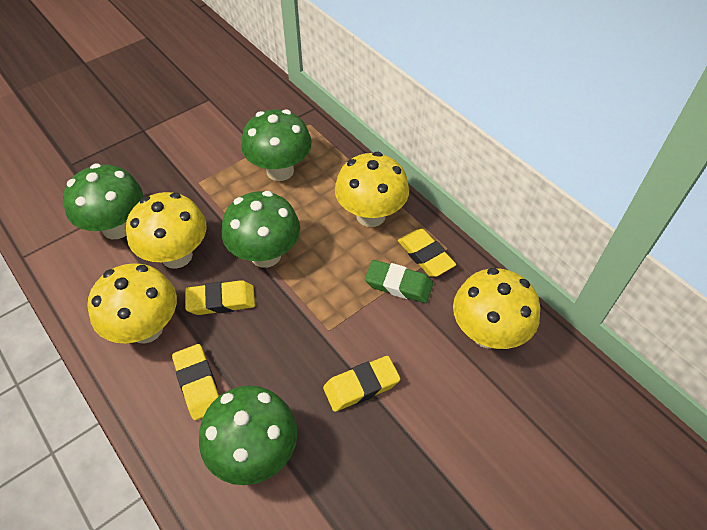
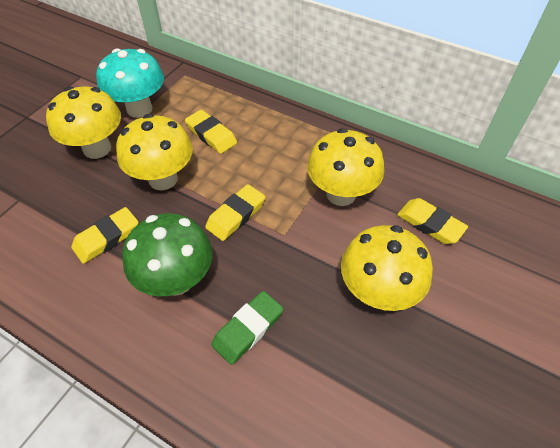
green mushroom: 4 -> 1
turquoise mushroom: 0 -> 1

